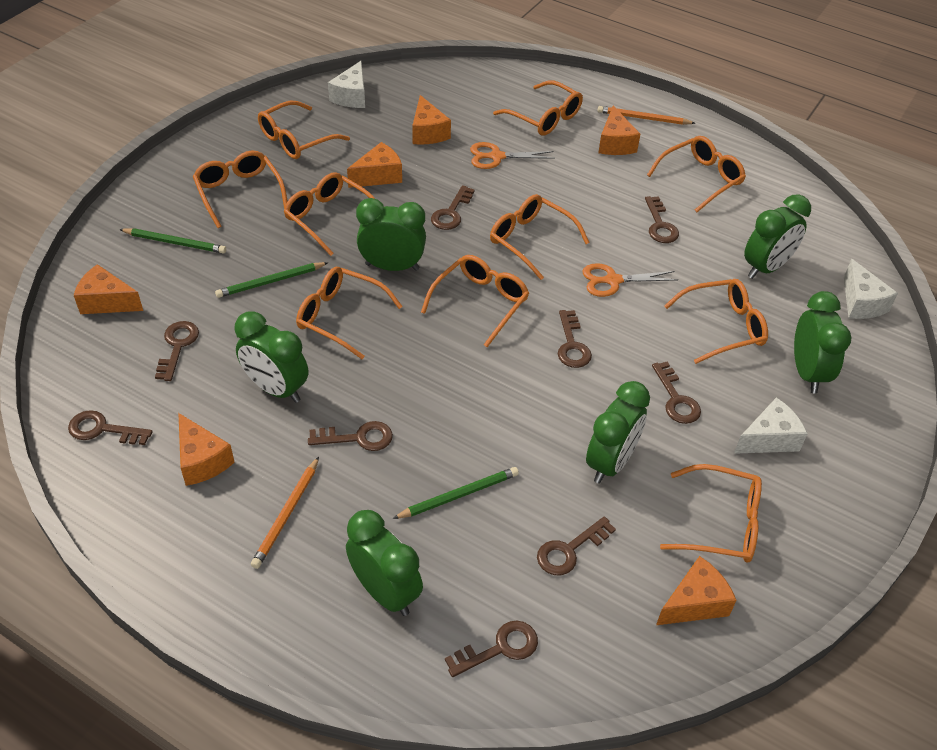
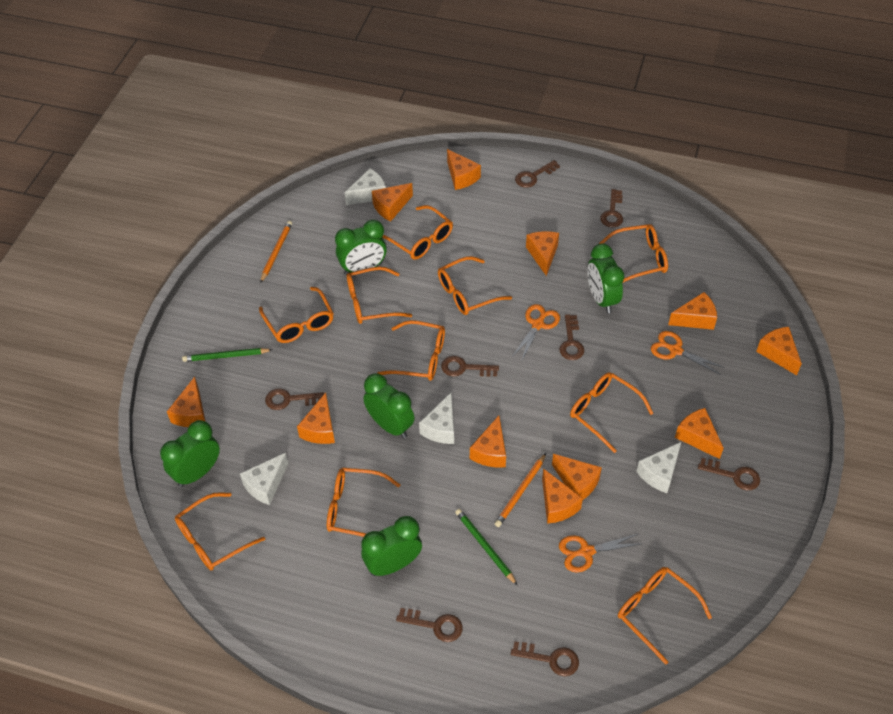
brown key: 9 -> 8
green clock: 6 -> 5
green pencil: 3 -> 2
orange cheese: 6 -> 11
orange scissors: 2 -> 3
white cheese: 3 -> 4

